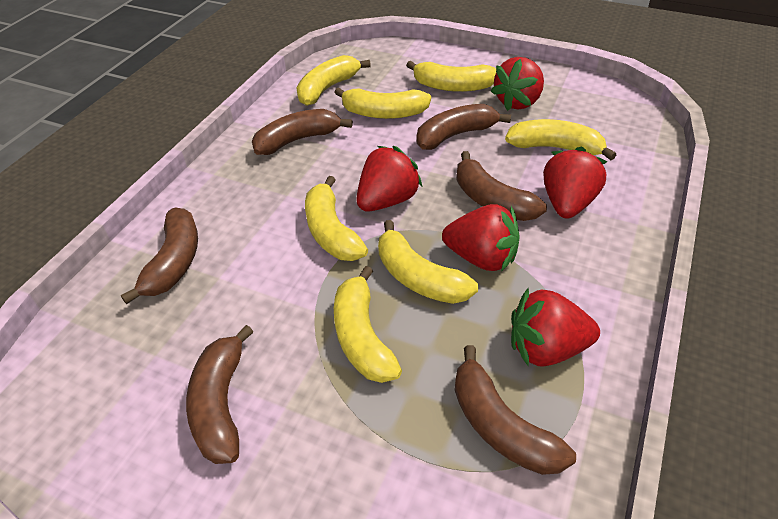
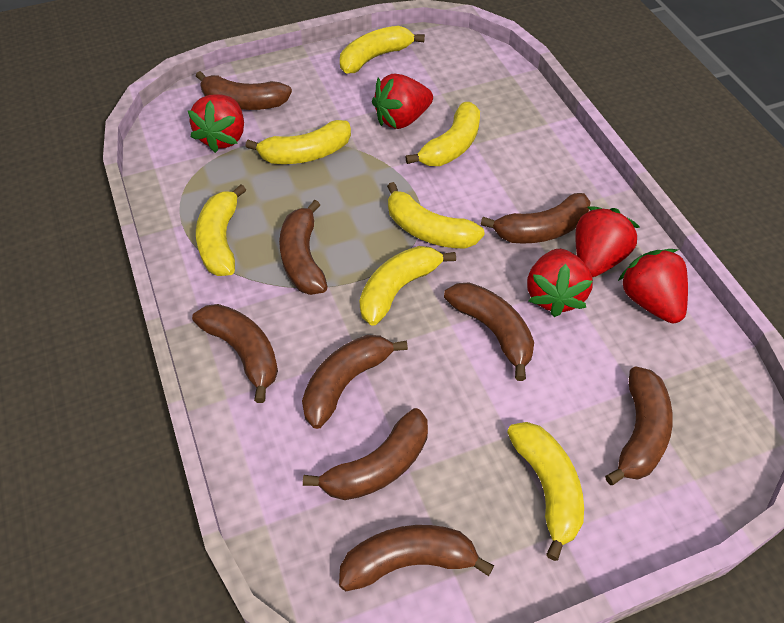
brown banana: 6 -> 9

